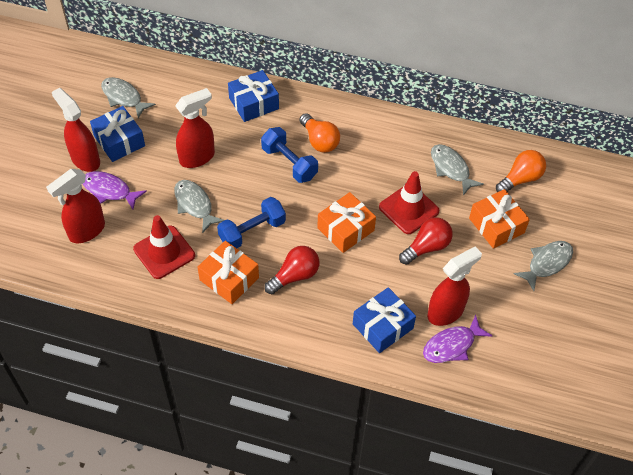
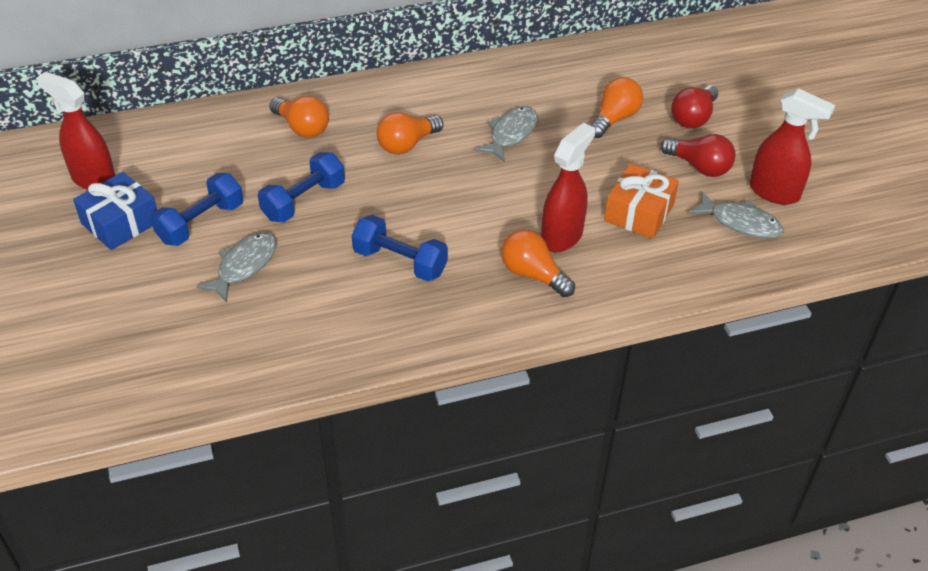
blue dumbbell: 2 -> 3
blue gift: 3 -> 1
grey fish: 4 -> 3
orange gift: 3 -> 1
orange light bulb: 2 -> 4
purple fish: 2 -> 0
red spray bottle: 4 -> 3
red traffic cone: 2 -> 0

